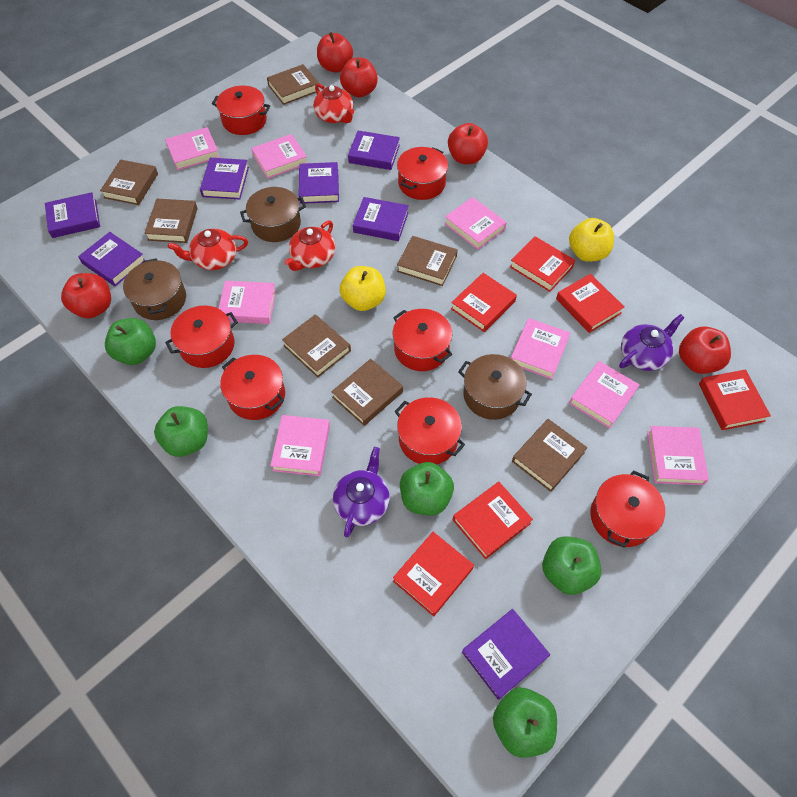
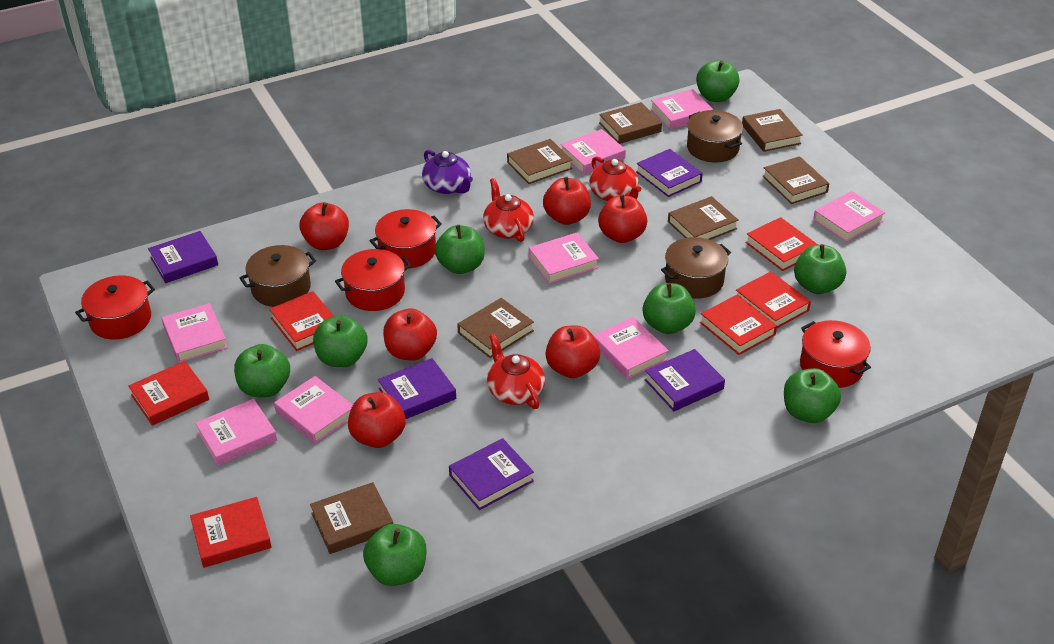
green apple: 5 -> 8
purple book: 7 -> 5
purple teapot: 2 -> 1
red apple: 5 -> 6
red pot: 7 -> 4
yellow apple: 2 -> 0

